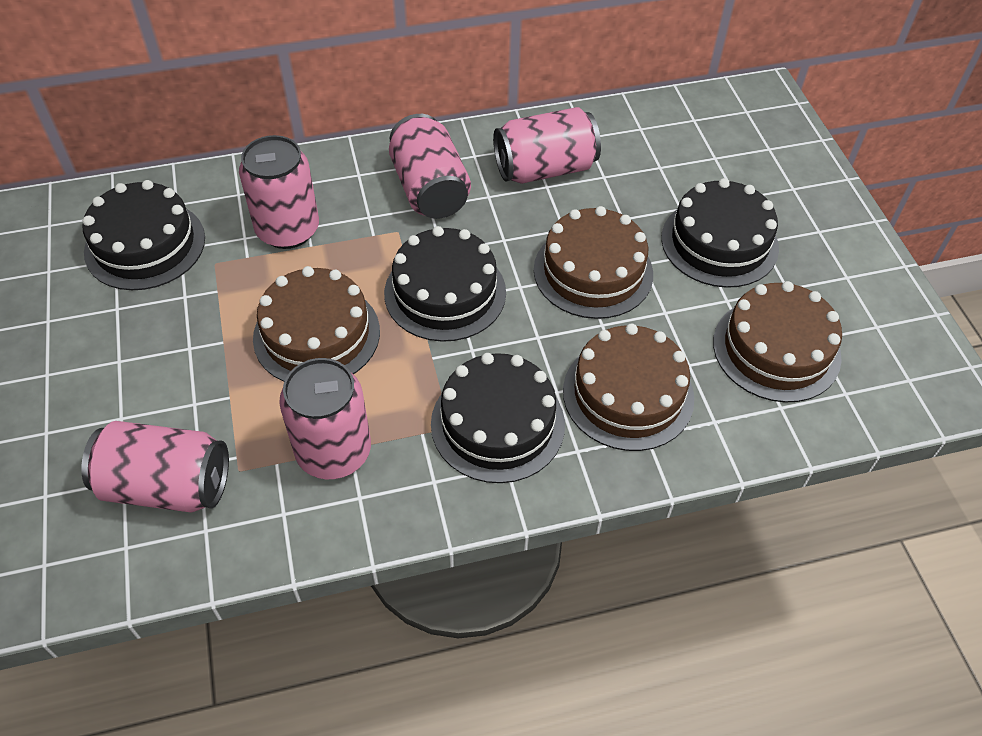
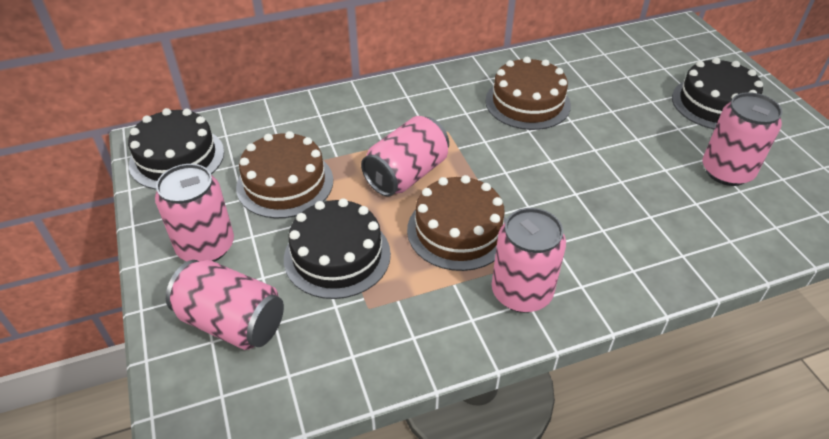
black cake: 4 -> 3
brown cake: 4 -> 3

